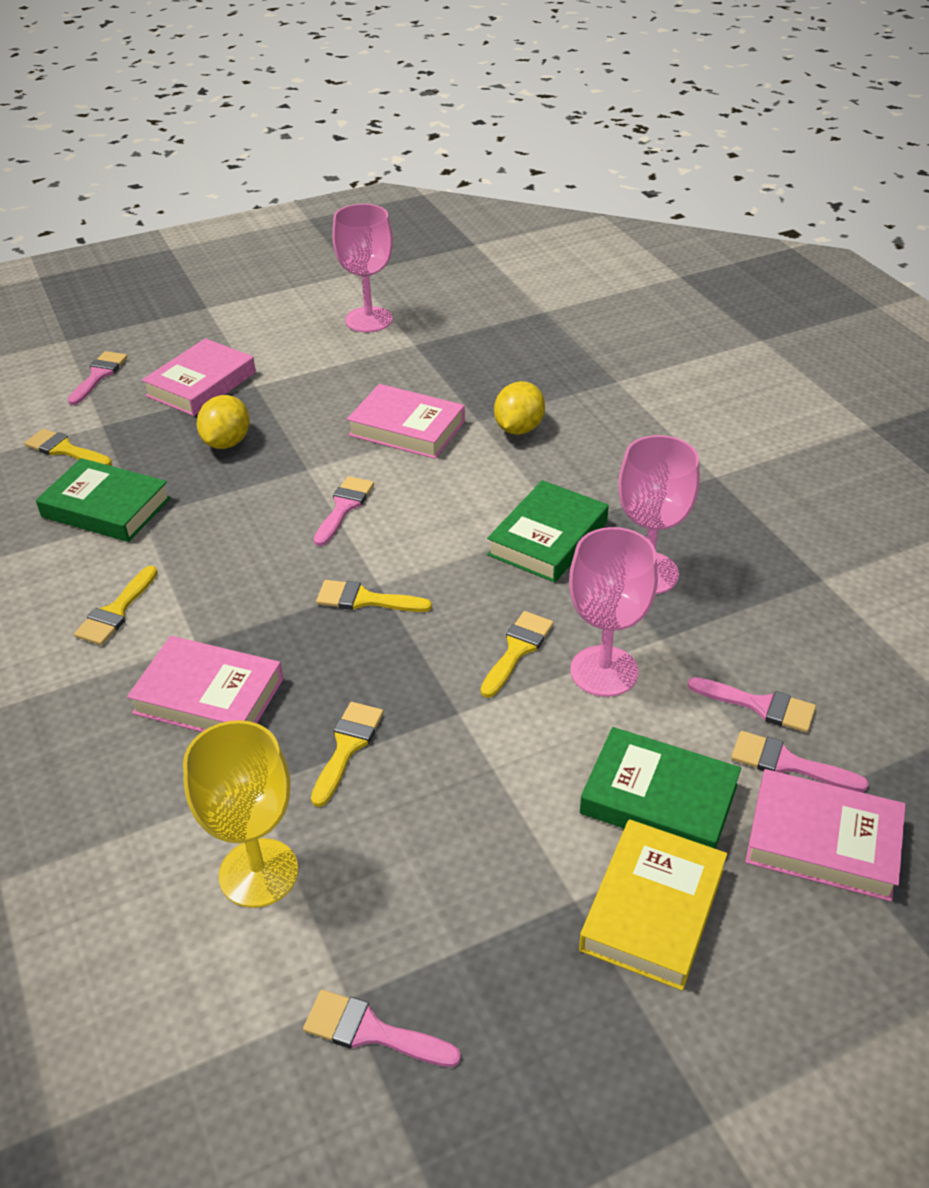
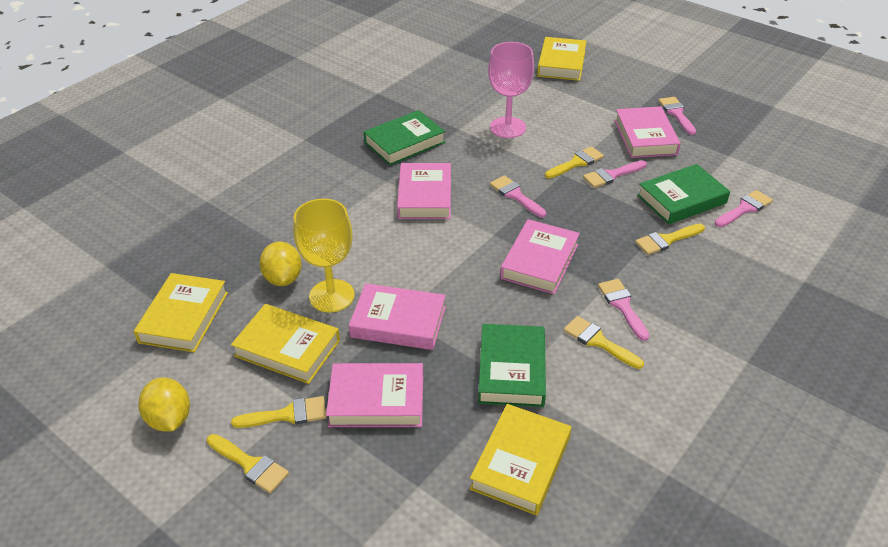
pink book: 4 -> 5
pink goblet: 3 -> 1
yellow book: 1 -> 4

